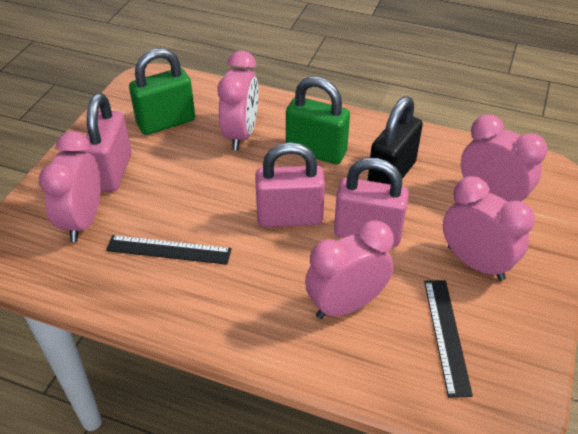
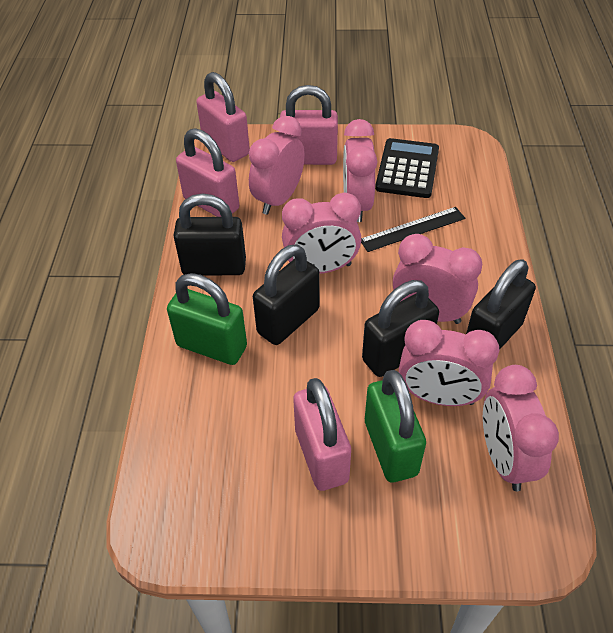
black calculator: 0 -> 1
black padlock: 1 -> 4
black ruler: 2 -> 1
pink clock: 5 -> 6
pink padlock: 3 -> 4

